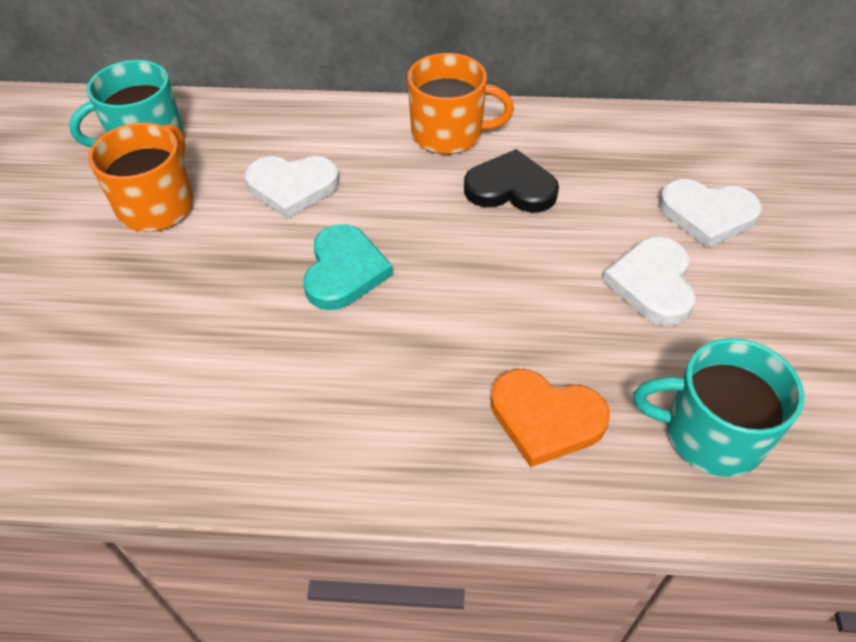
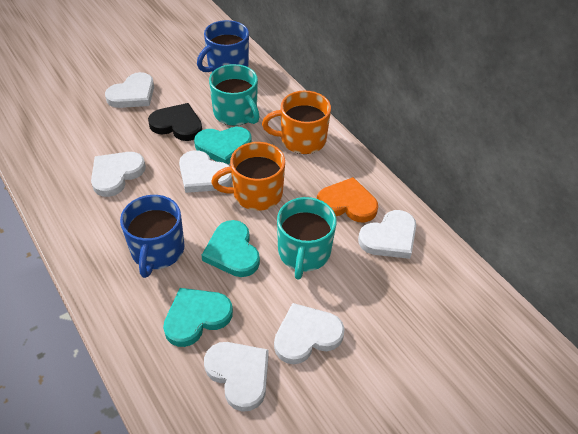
blue mug: 0 -> 2
turquoise heart: 1 -> 3
white heart: 3 -> 6

